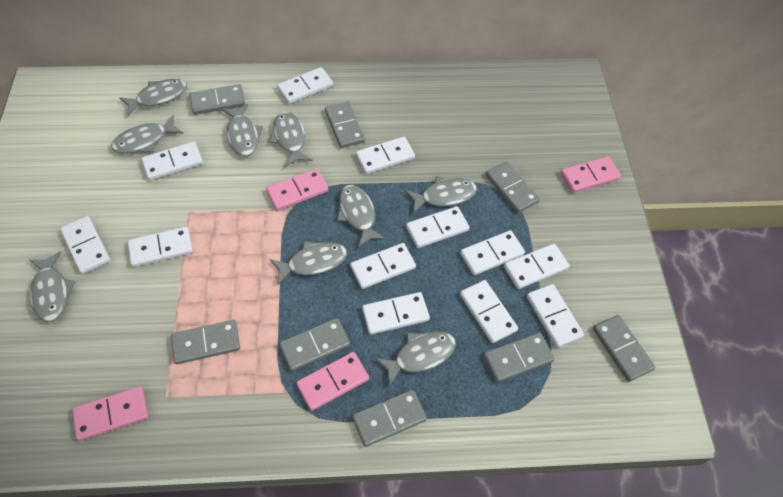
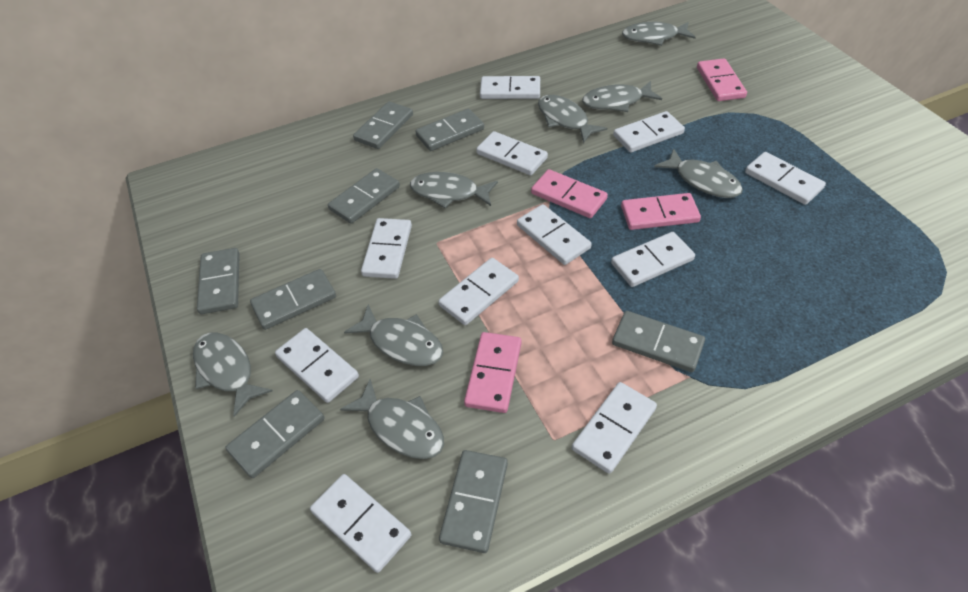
grey fish: 9 -> 8
white domino: 12 -> 11

